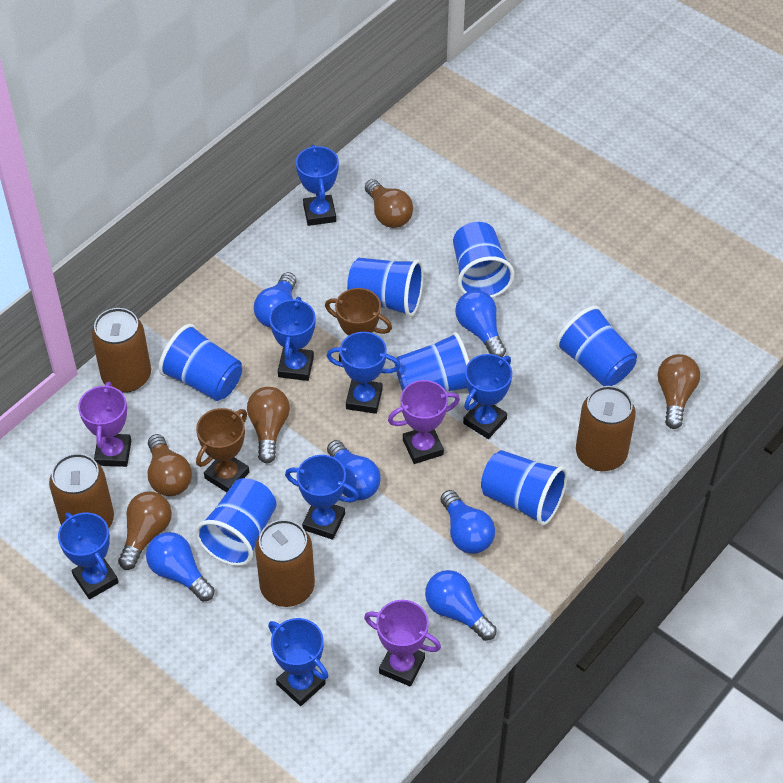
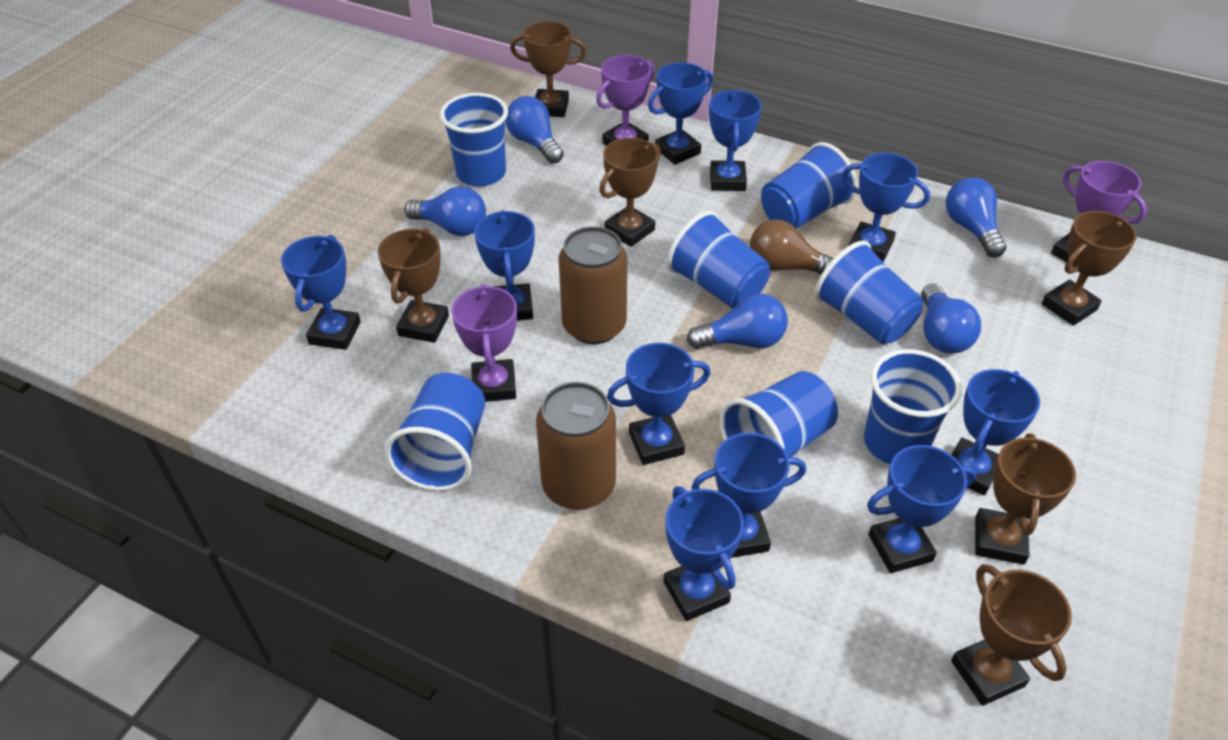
blue light bulb: 6 -> 5
blue trophy: 7 -> 10
brown can: 4 -> 2
brown light bulb: 5 -> 1
brown trophy: 2 -> 6

